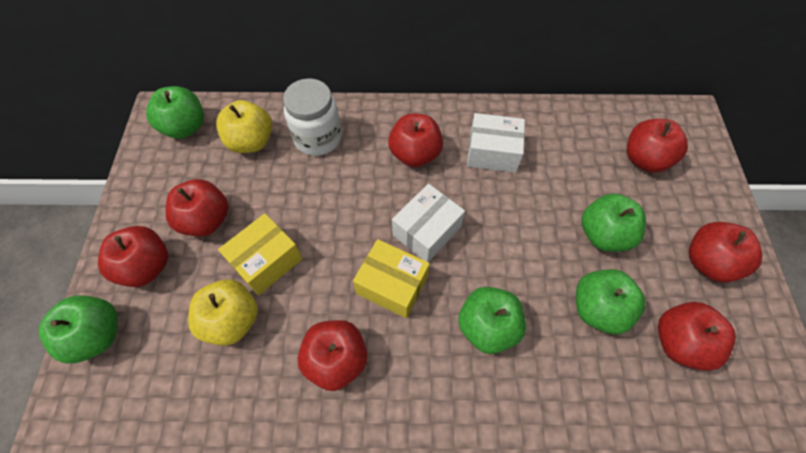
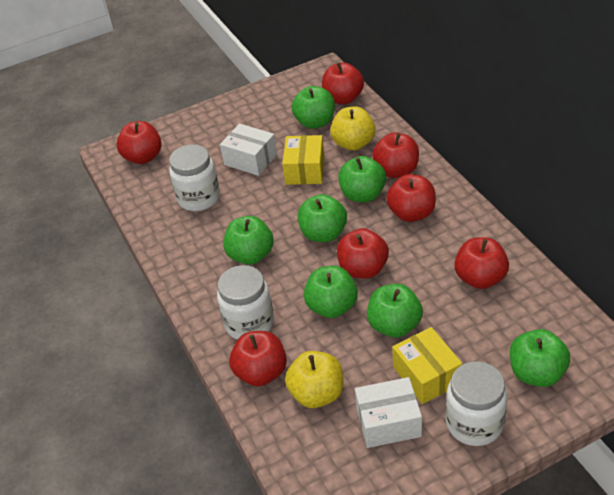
green apple: 5 -> 7
white jar: 1 -> 3

